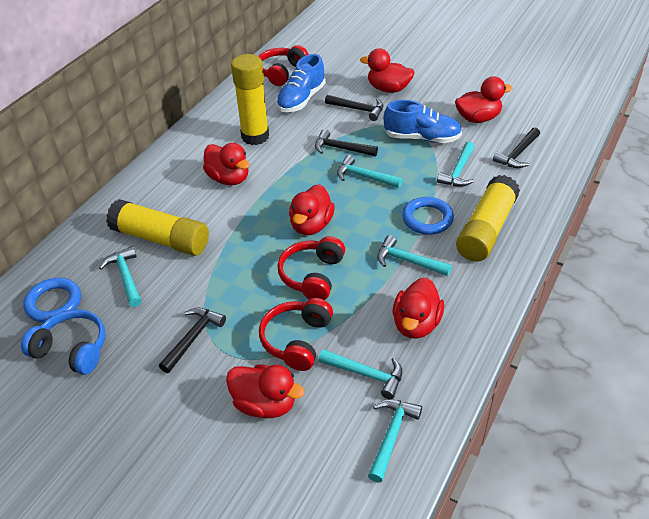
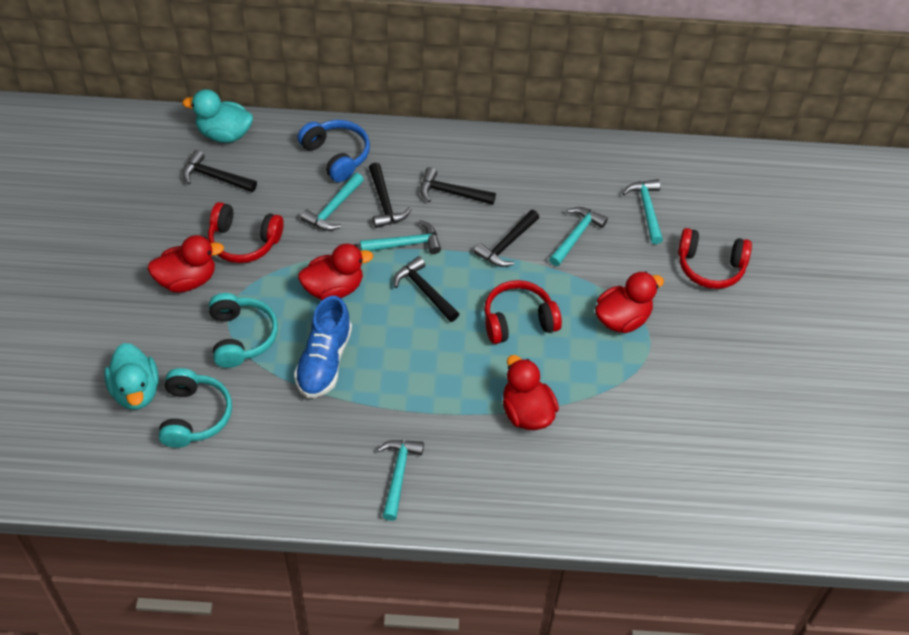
black hammer: 4 -> 5
blue ring: 2 -> 0
blue shoe: 2 -> 1
red duck: 6 -> 4
turquoise duck: 0 -> 2
turquoise hammer: 6 -> 5
turquoise headphones: 0 -> 2
yellow glue stick: 3 -> 0

